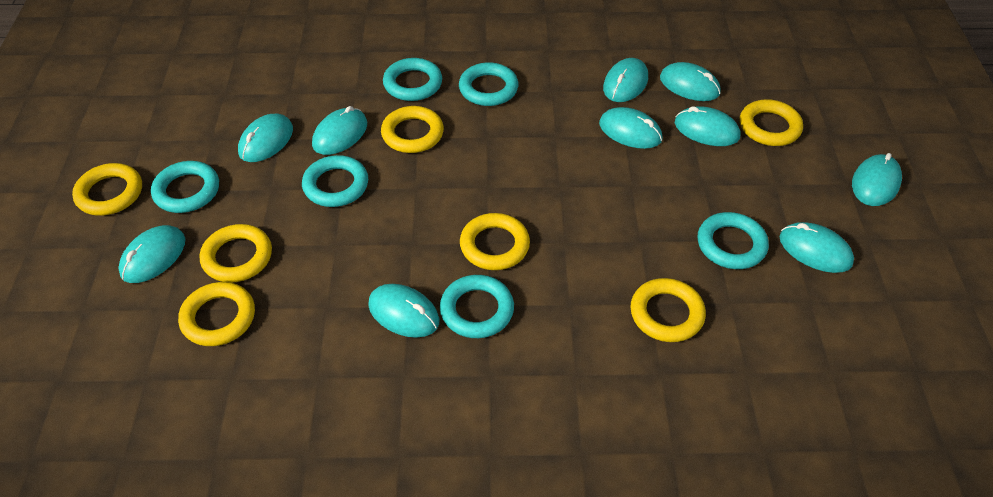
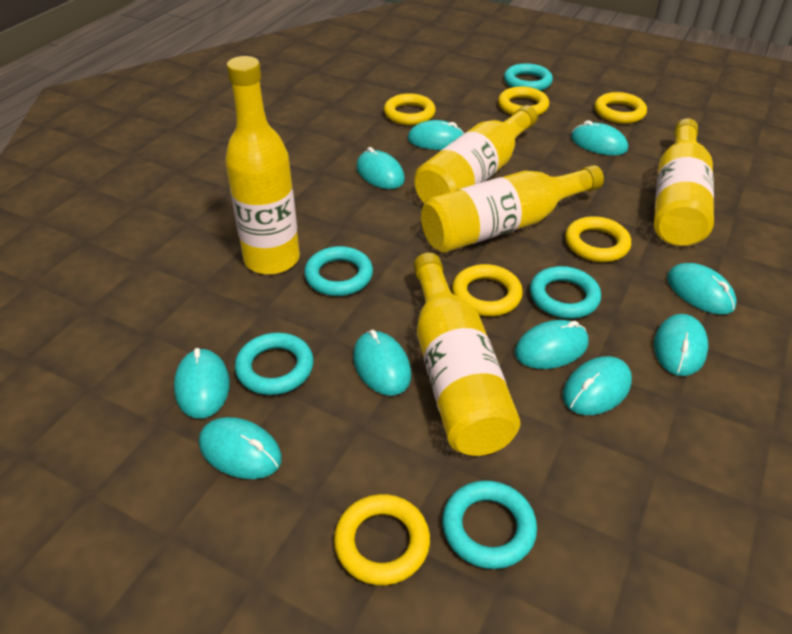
turquoise ring: 6 -> 5
yellow bottle: 0 -> 5
yellow ring: 7 -> 6

